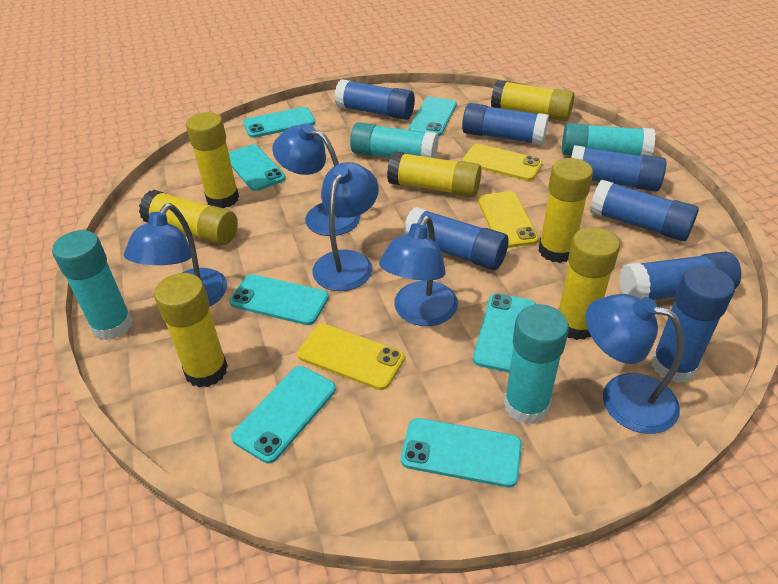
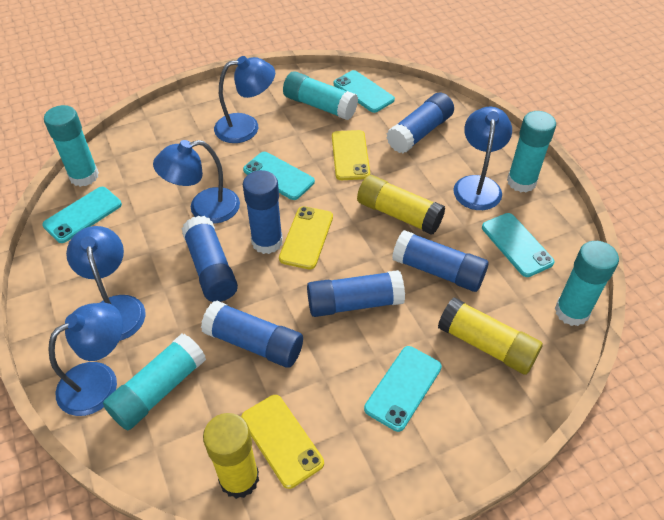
blue glue stick: 7 -> 6
turquoise glue stick: 4 -> 5
turquoise phone: 7 -> 5
yellow glue stick: 7 -> 3

